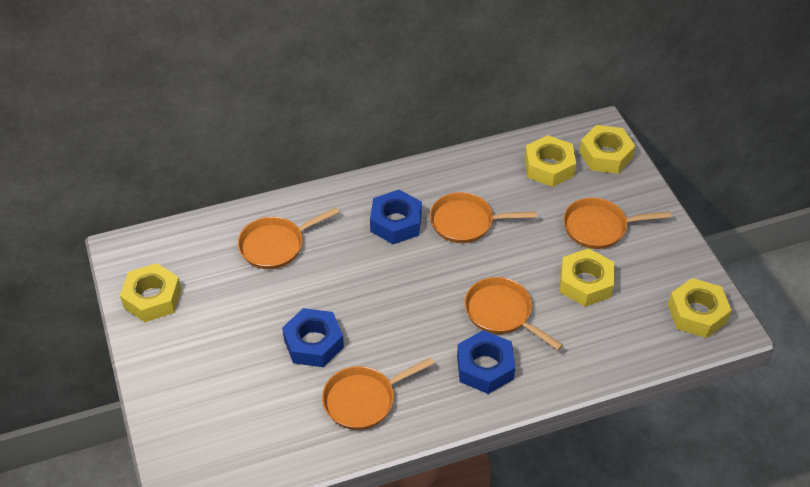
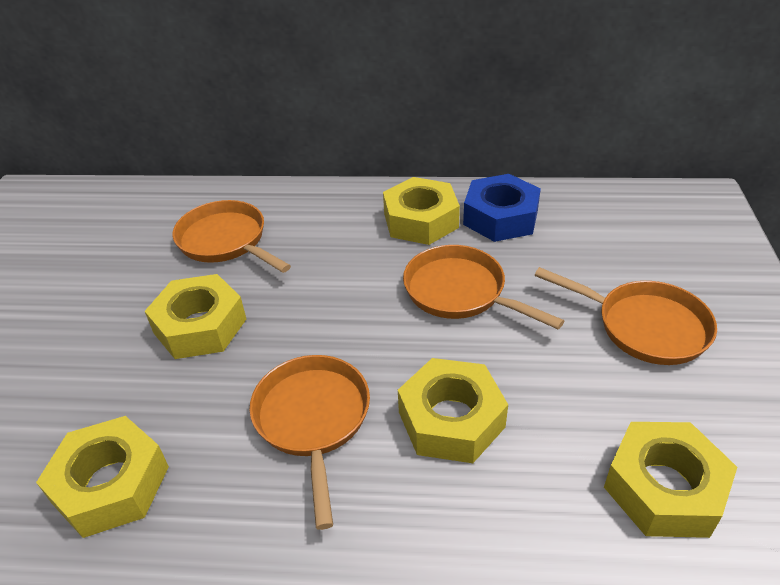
blue nut: 3 -> 1
orange pan: 5 -> 4

